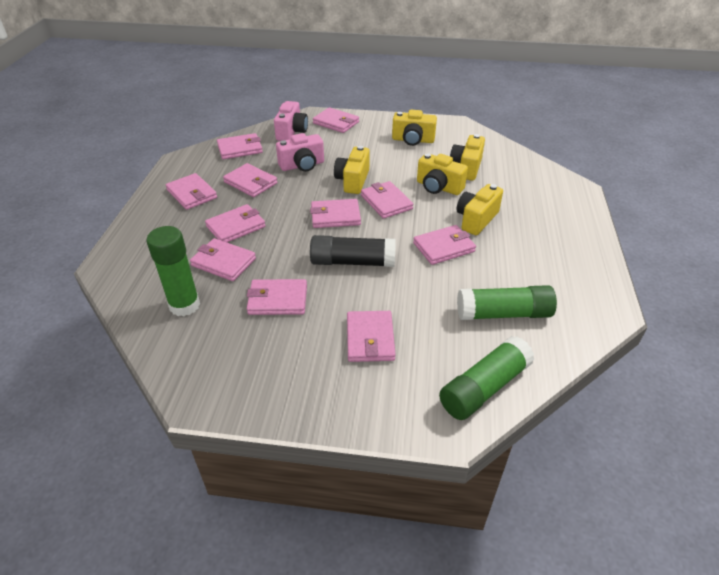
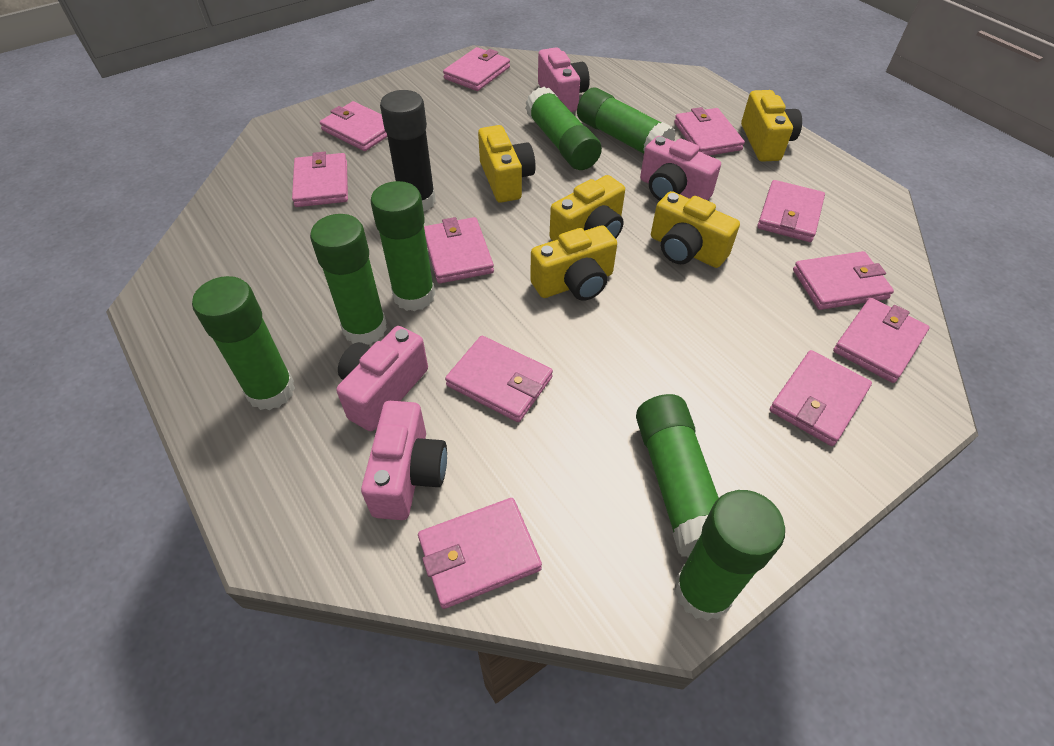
green glue stick: 3 -> 7
pink camera: 2 -> 4

